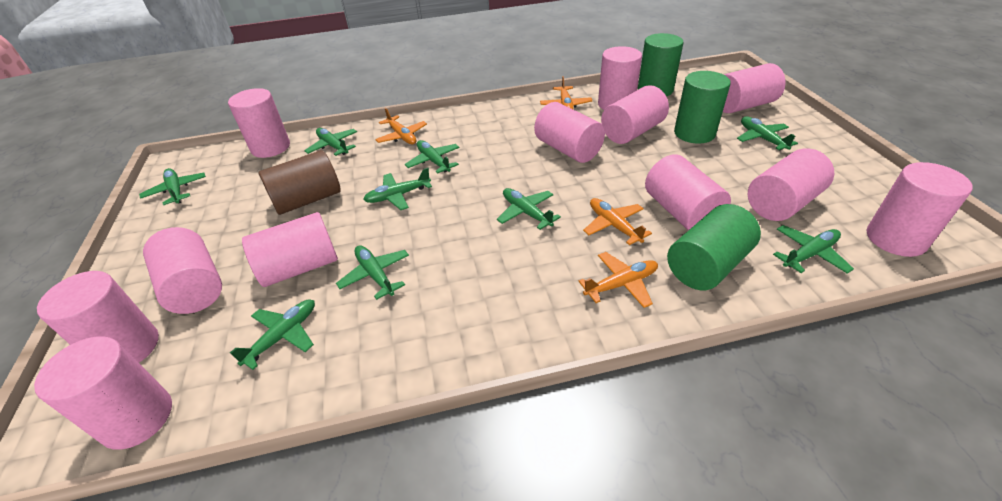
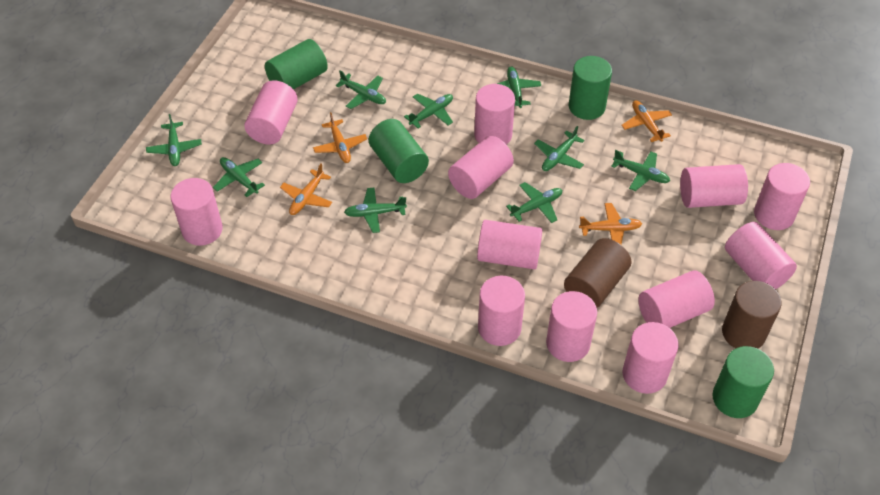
brown cylinder: 1 -> 2
green cylinder: 3 -> 4

